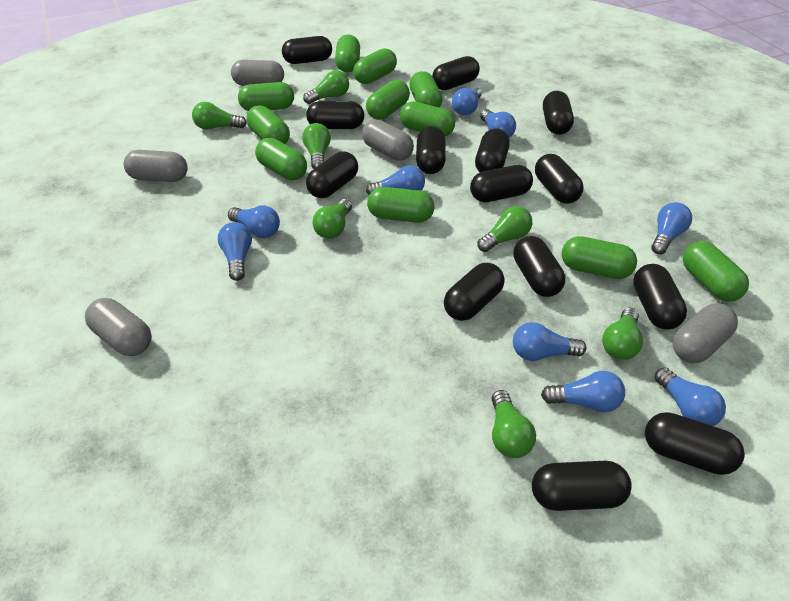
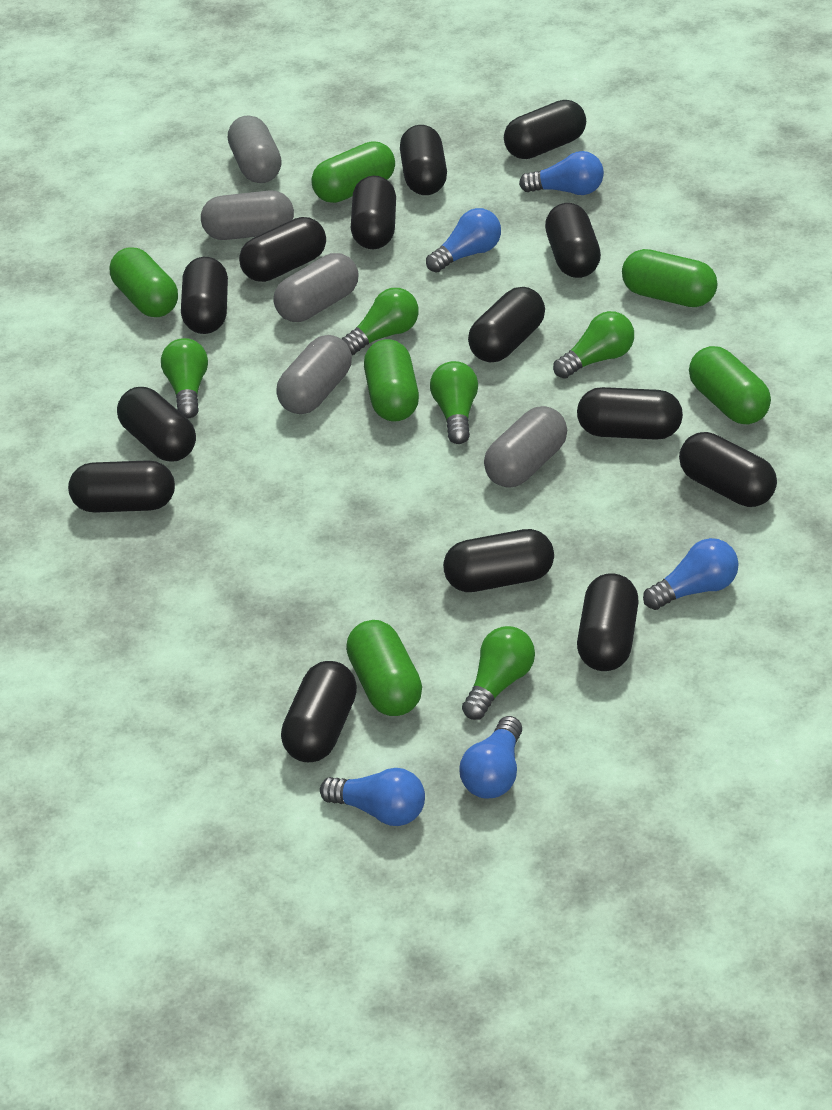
blue light bulb: 9 -> 5
green capsule: 11 -> 6
green light bulb: 7 -> 5

